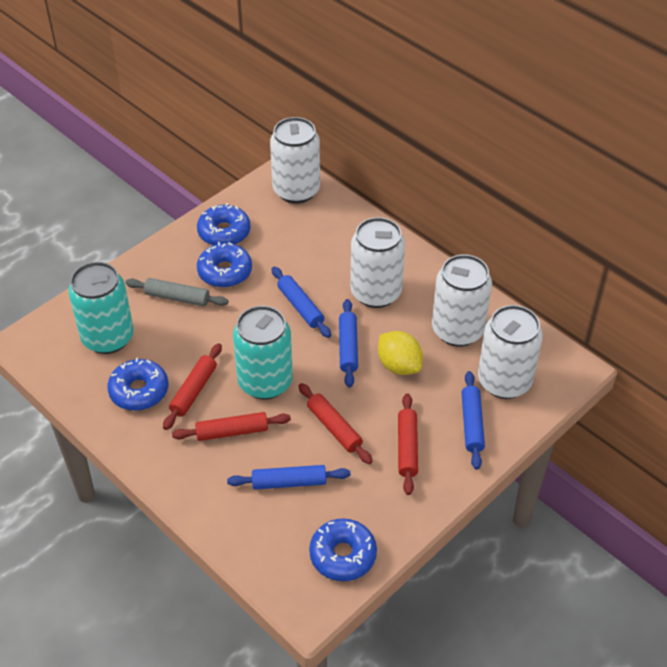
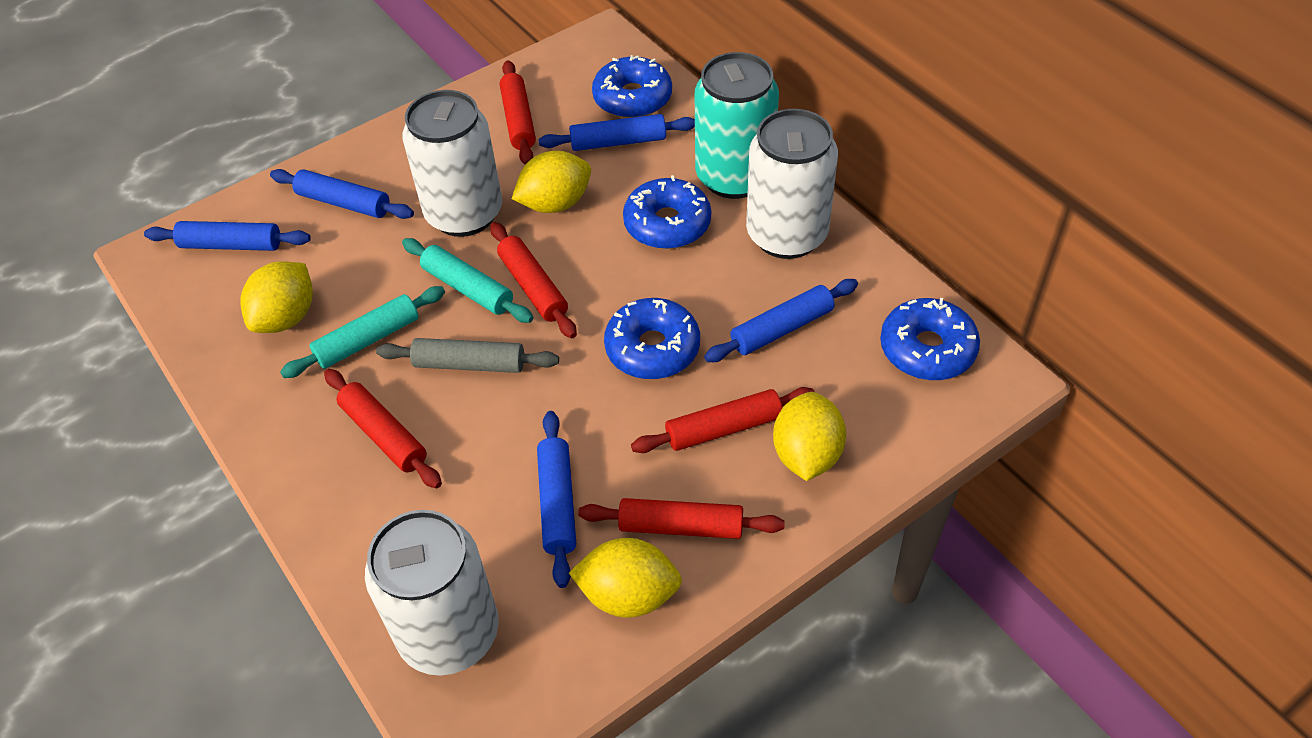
blue rolling pin: 4 -> 5
red rolling pin: 4 -> 5
turquoise can: 2 -> 1
turquoise rolling pin: 0 -> 2
white can: 4 -> 3
yellow lemon: 1 -> 4

